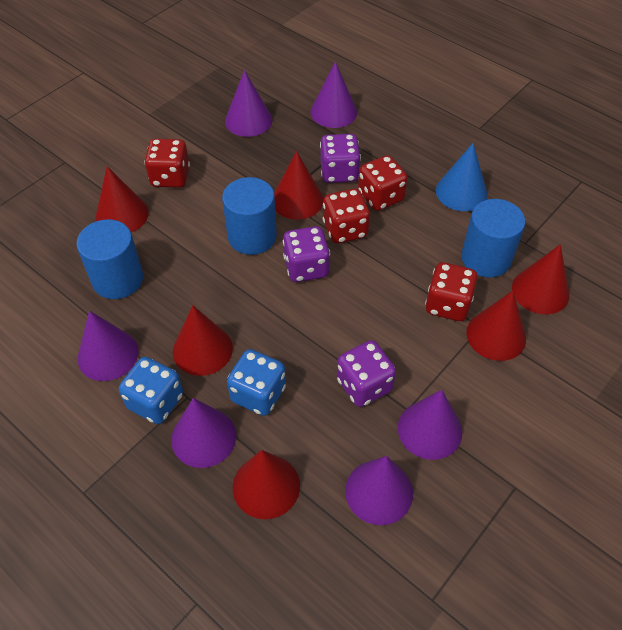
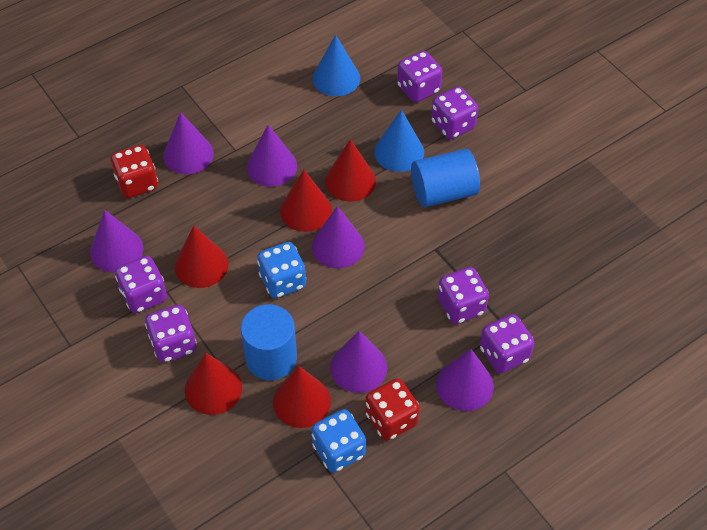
blue cone: 1 -> 2
blue cylinder: 3 -> 2
purple dice: 3 -> 6
red cone: 6 -> 5
red dice: 4 -> 2

